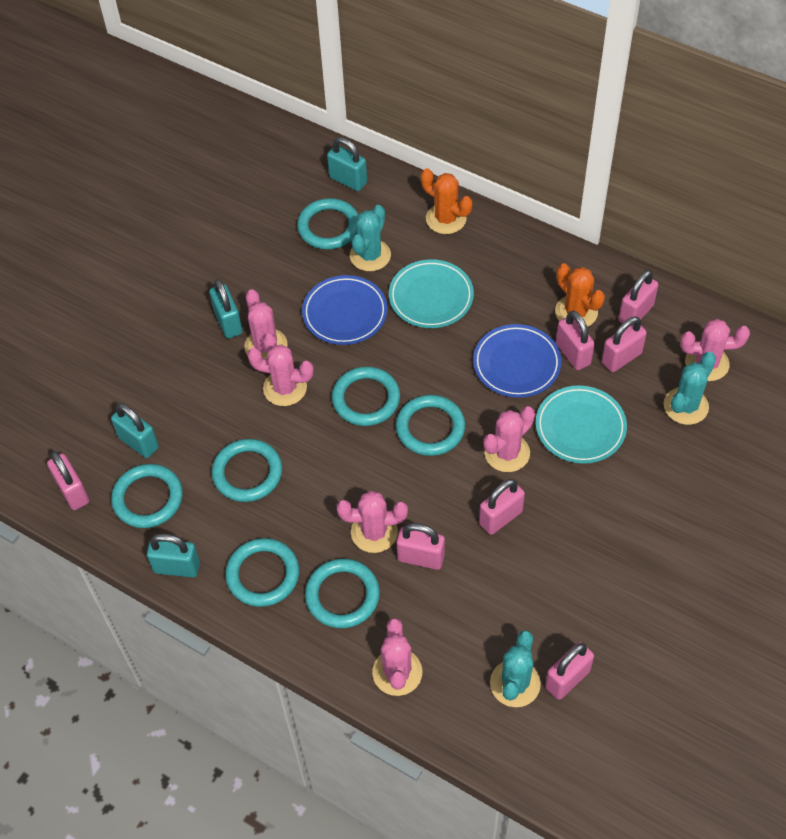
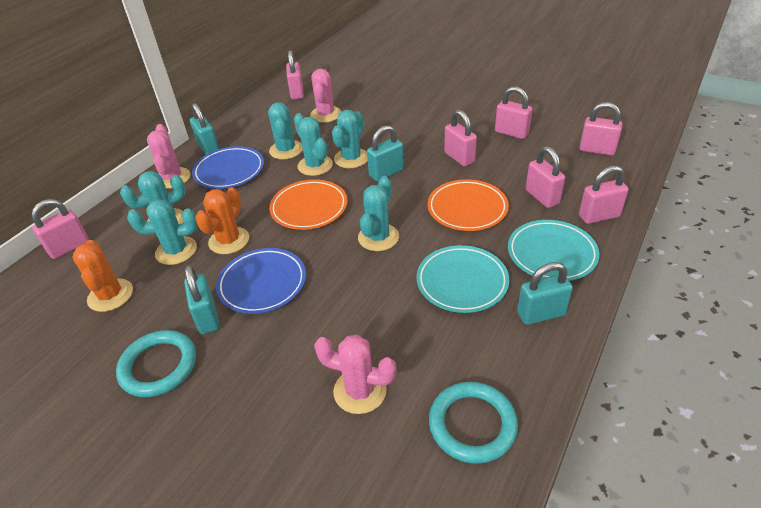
orange plate: 0 -> 2
pink cactus: 6 -> 3
turquoise cactus: 3 -> 6
turquoise ring: 7 -> 2

